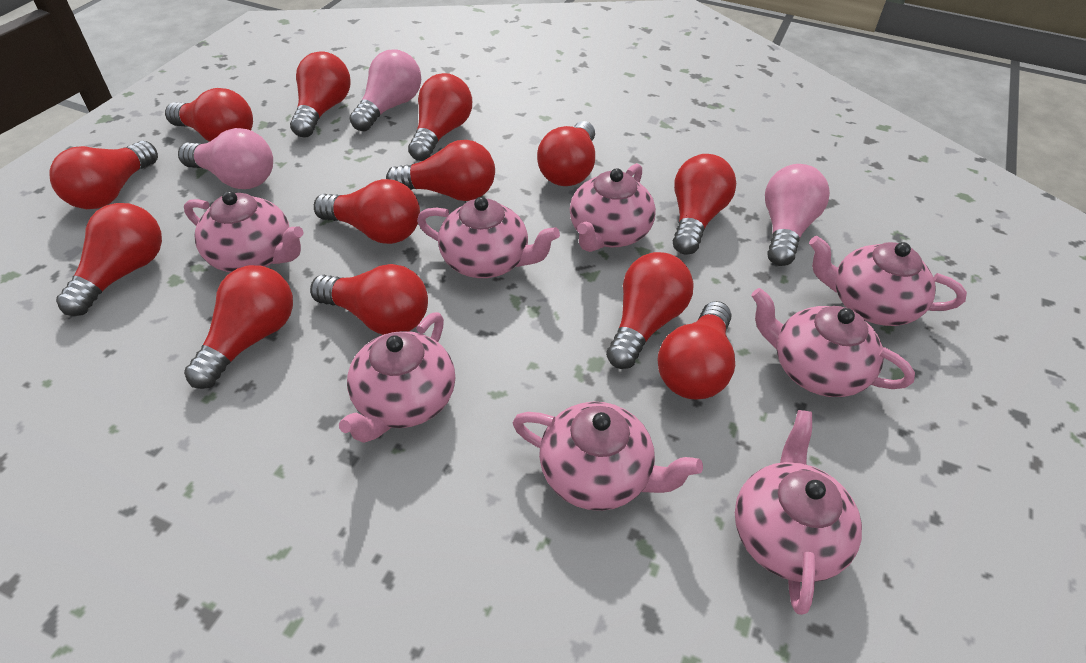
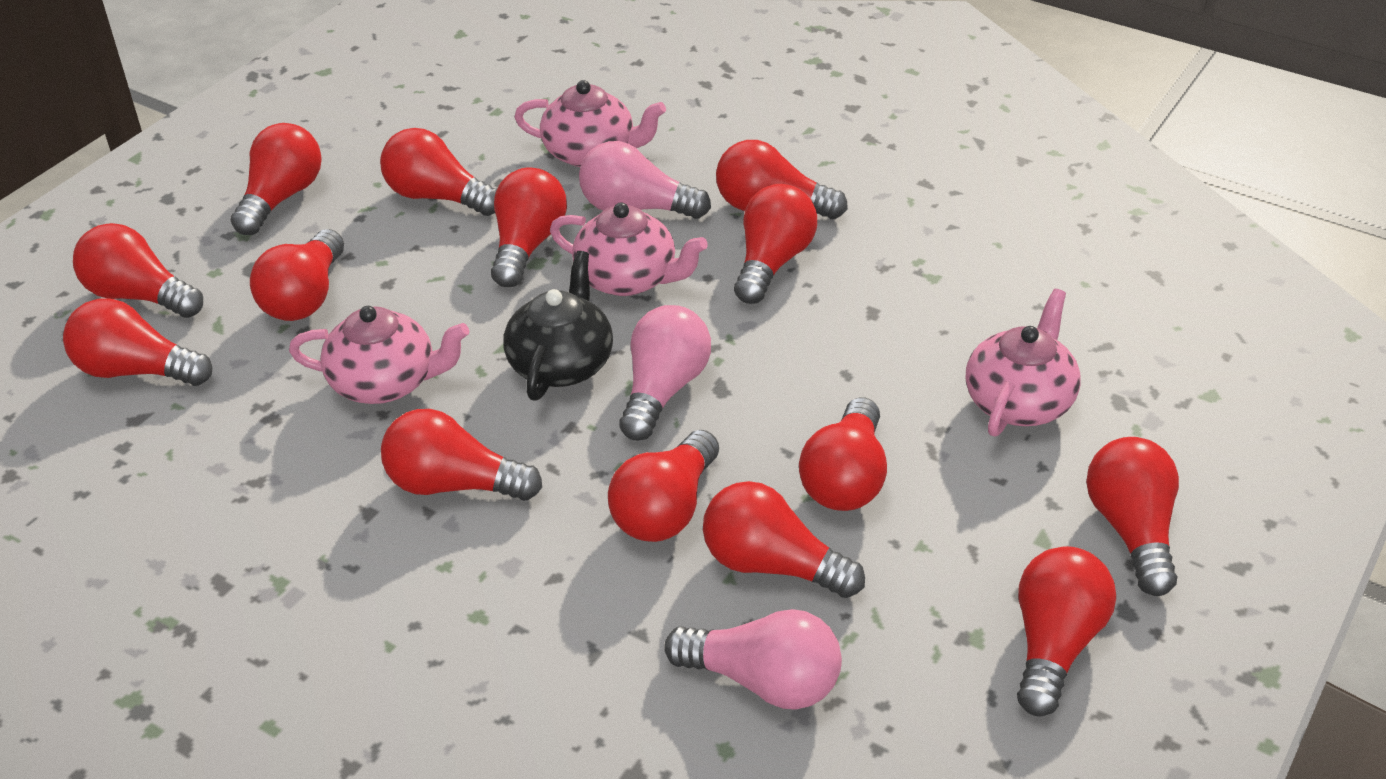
black teapot: 0 -> 1
pink teapot: 8 -> 4
red light bulb: 13 -> 14

